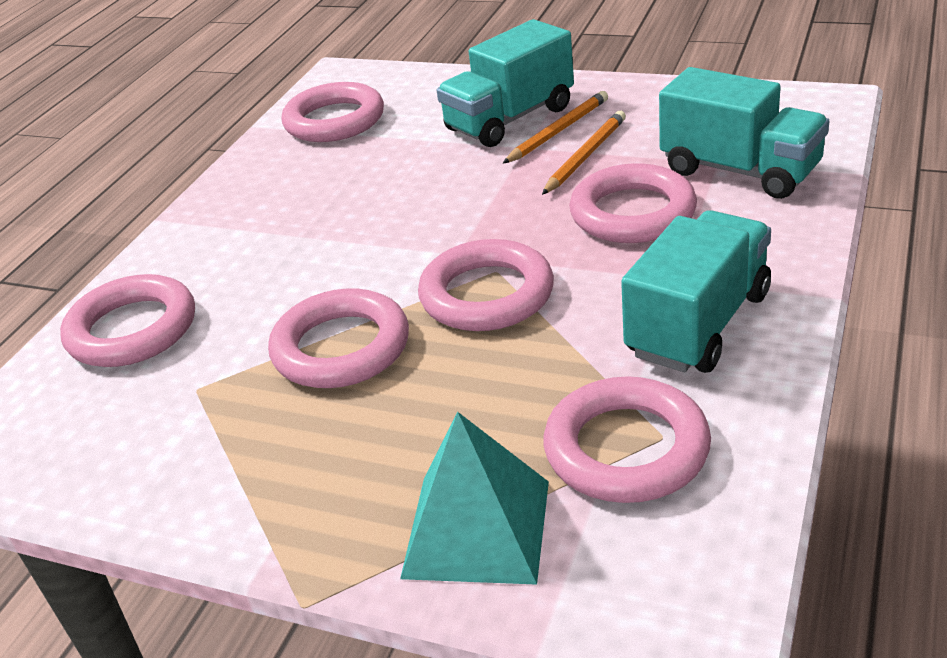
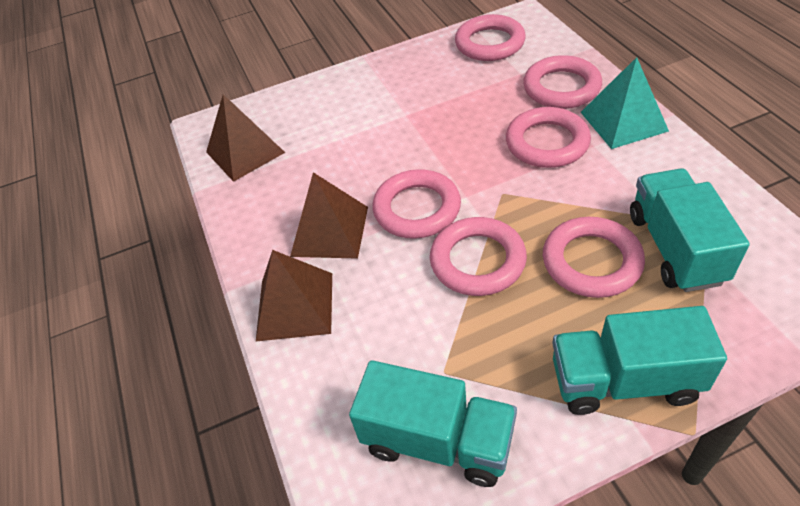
brown pyramid: 0 -> 3
orange pencil: 2 -> 0

